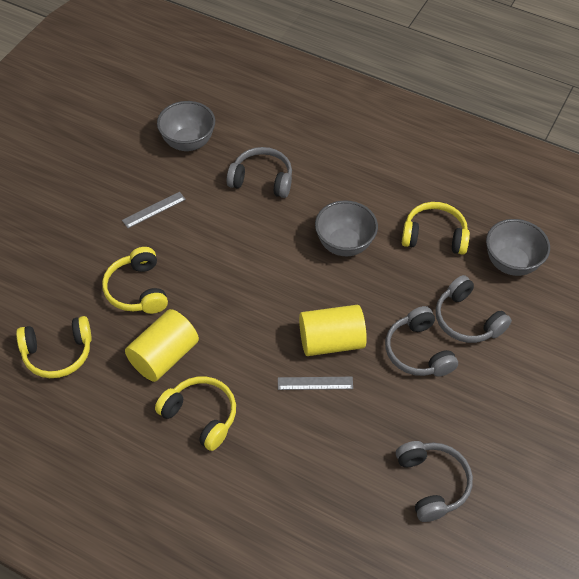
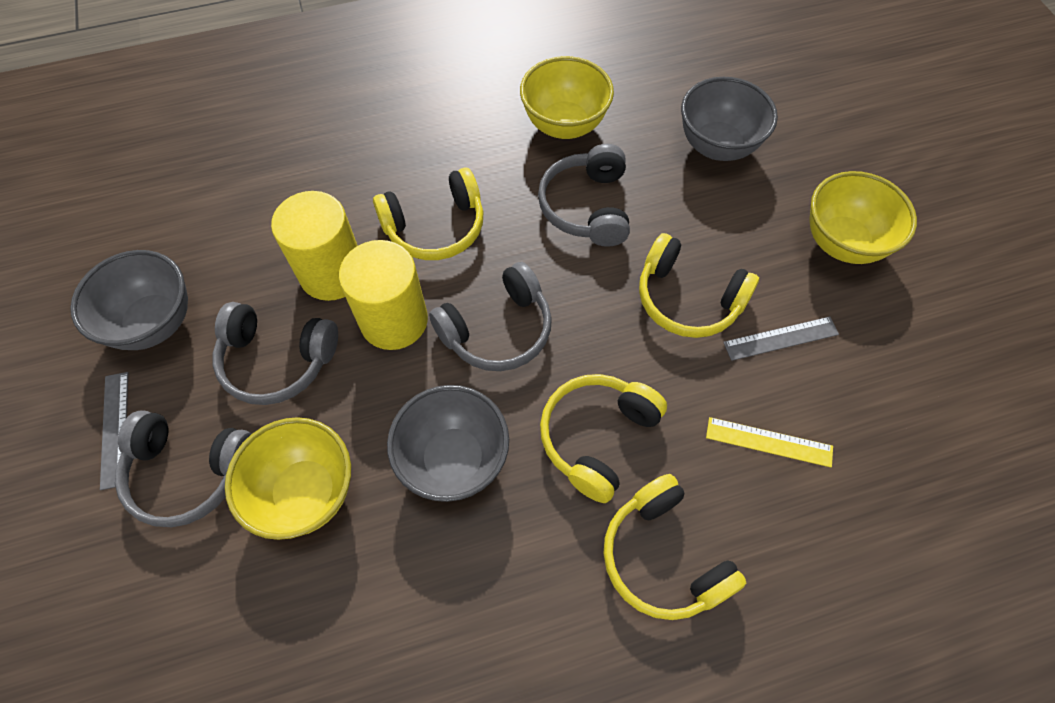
yellow bowl: 0 -> 3
yellow ruler: 0 -> 1

